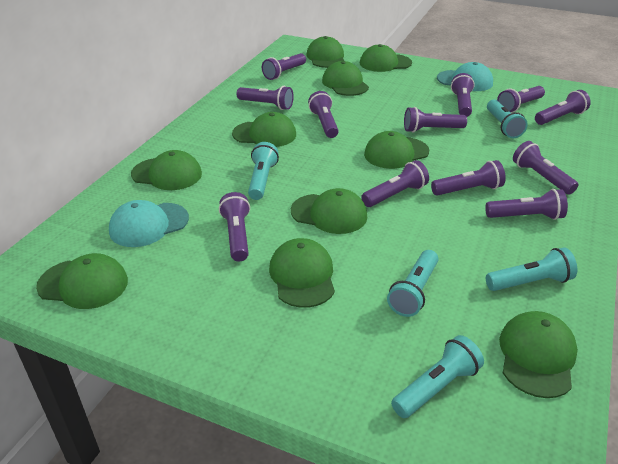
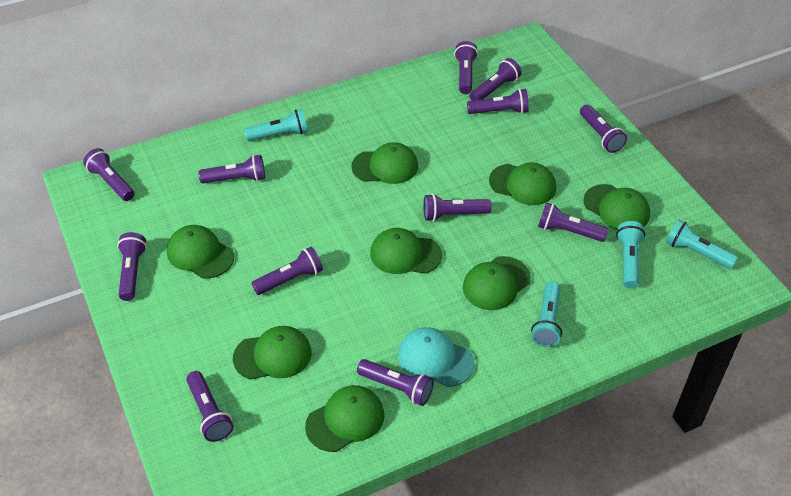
green cap: 10 -> 8
turquoise cap: 2 -> 1
turquoise flashlight: 5 -> 4

